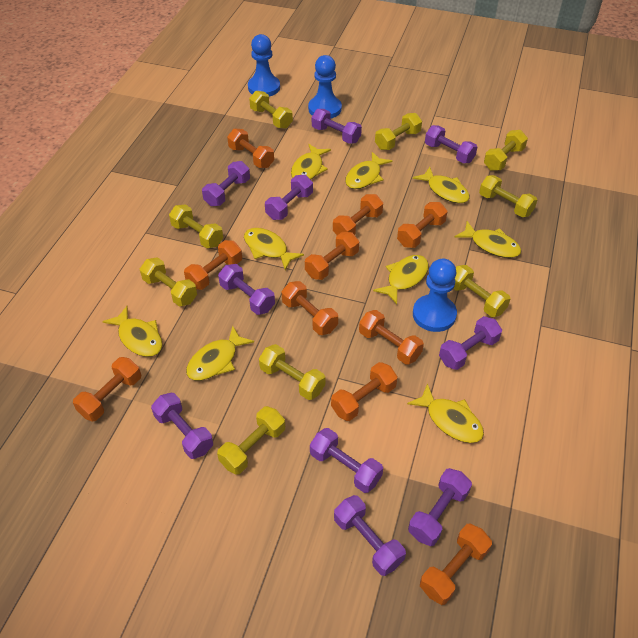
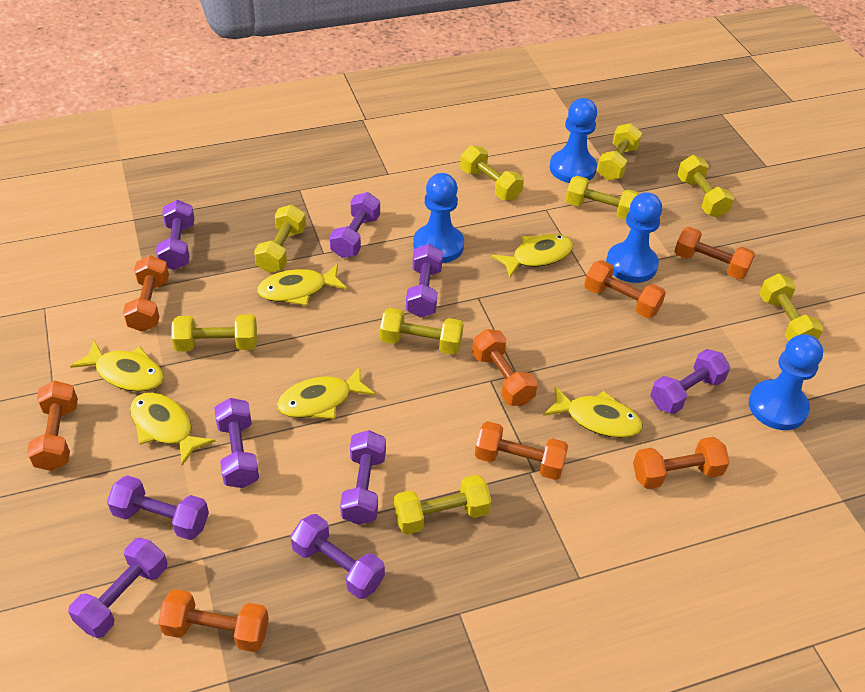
blue pawn: 3 -> 4
orange dumbbell: 10 -> 8
purple dumbbell: 10 -> 9
yellow fish: 9 -> 6

